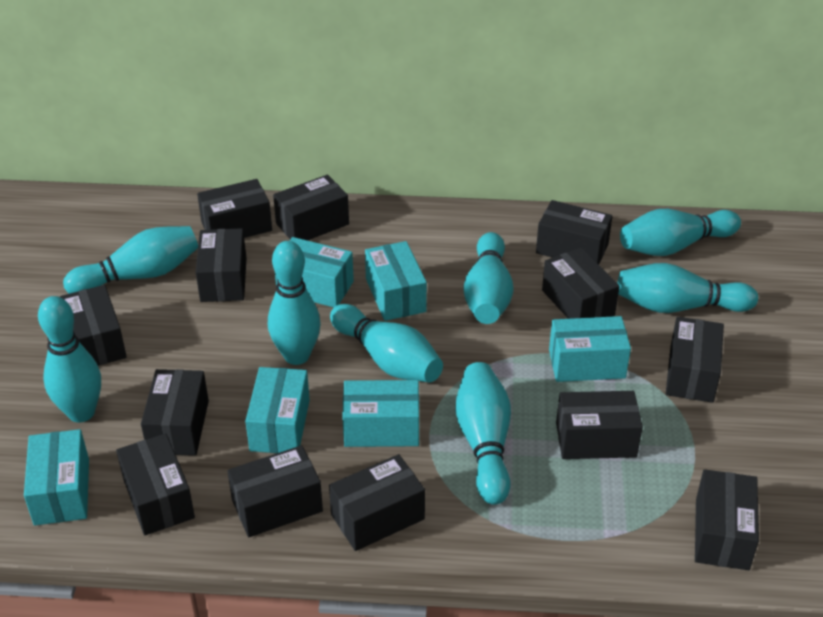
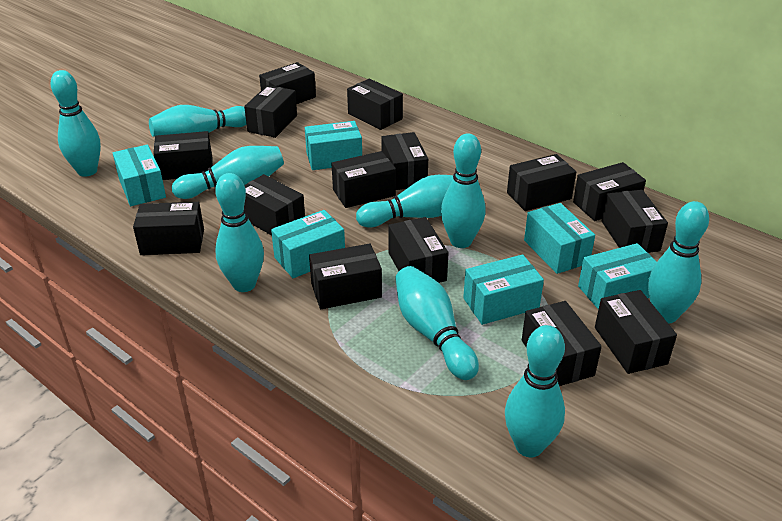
black box: 13 -> 15
turquoise bowling pin: 8 -> 9

